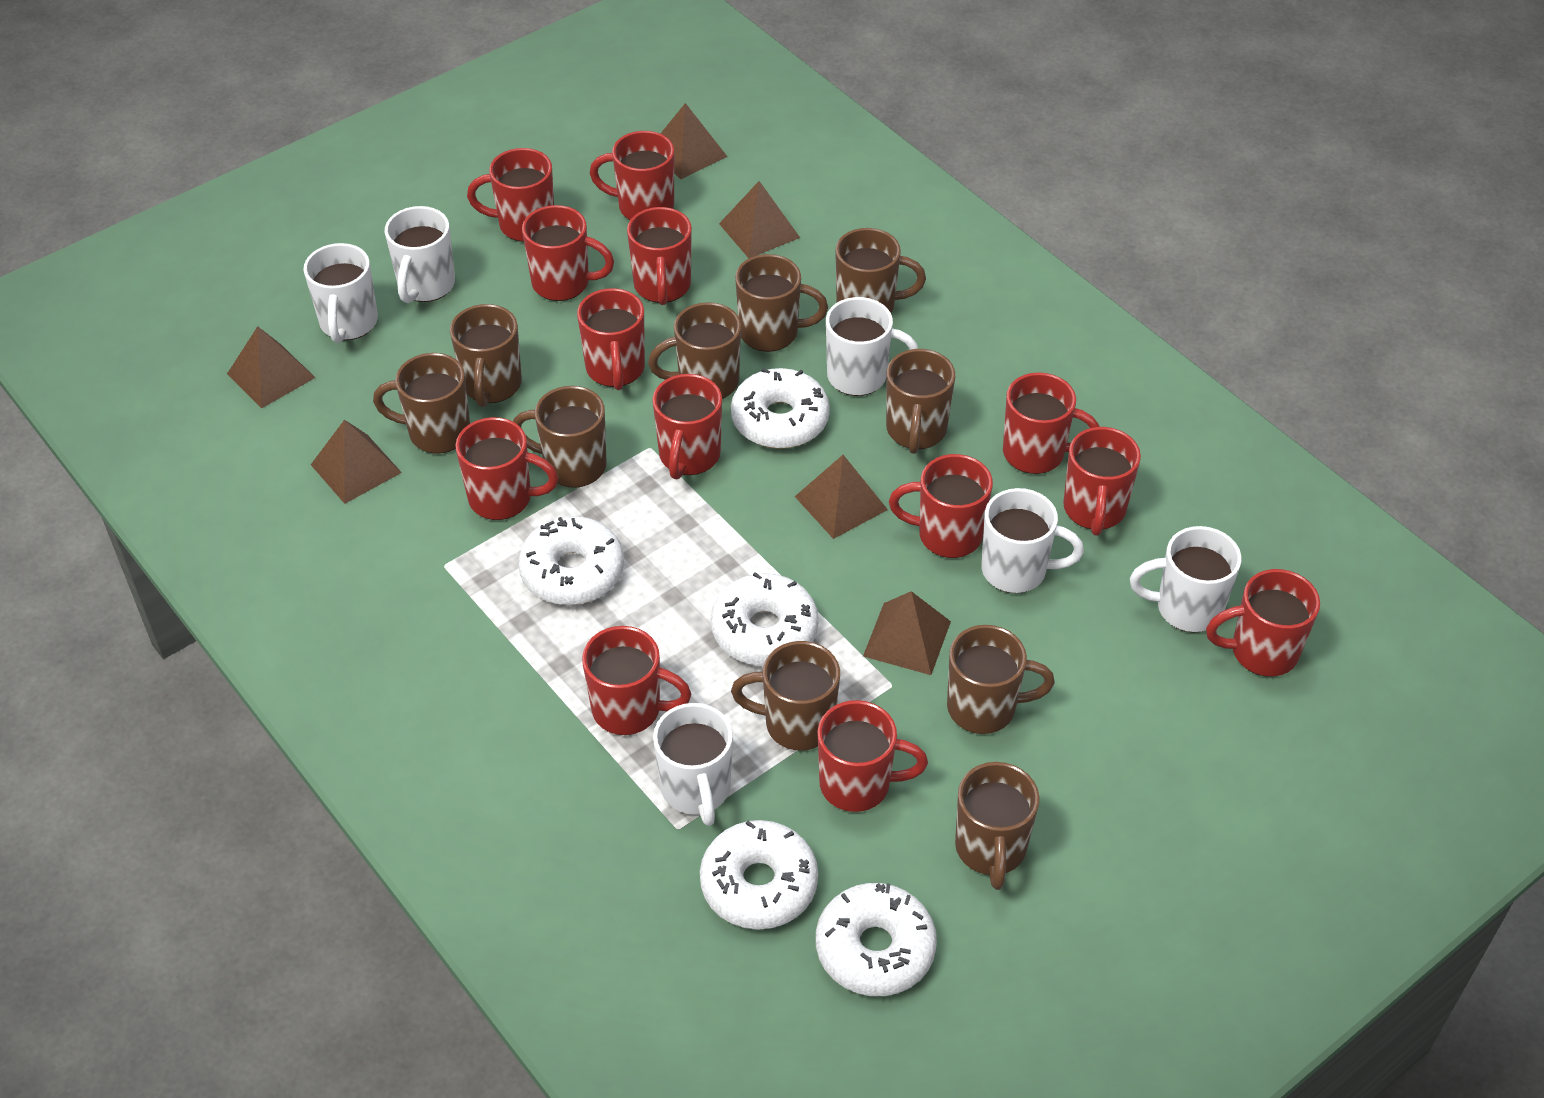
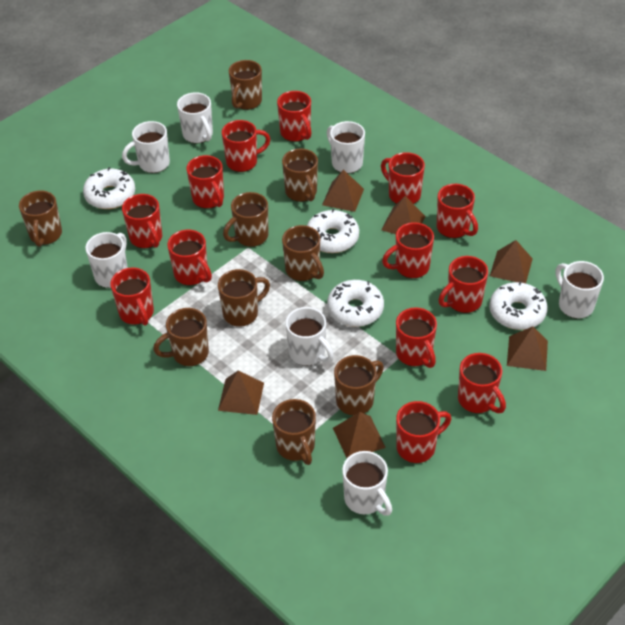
brown mug: 10 -> 9
white donut: 5 -> 4
white mug: 6 -> 7

